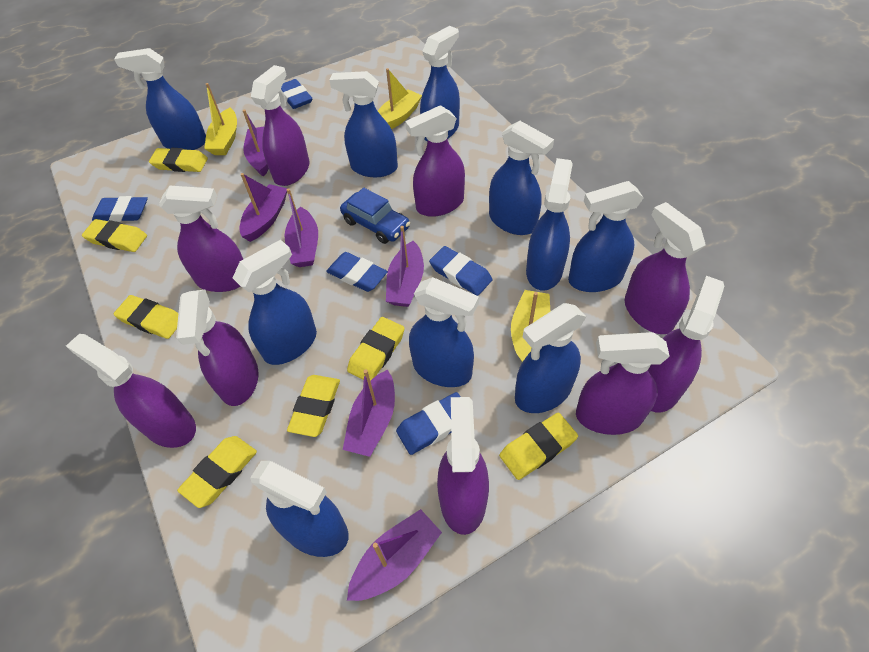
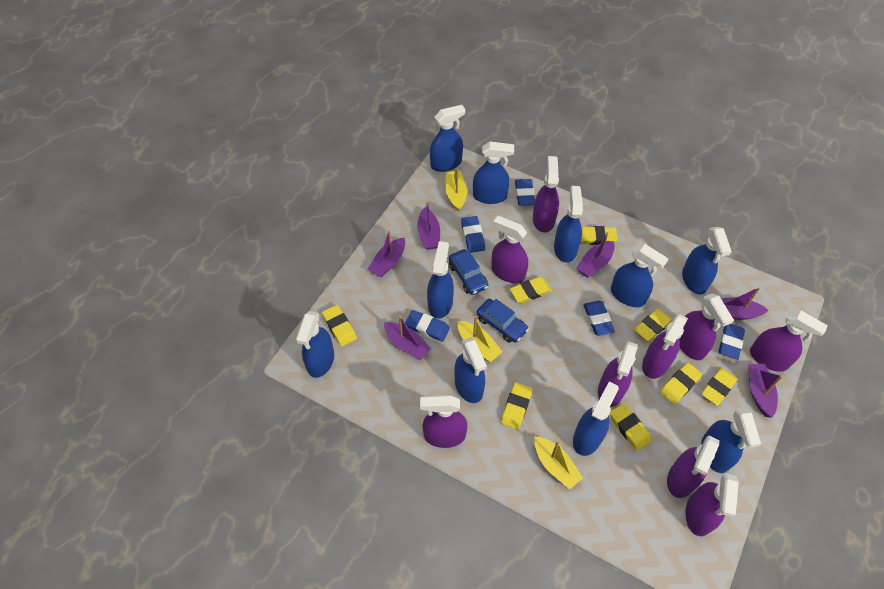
blue car: 1 -> 2
yellow eraser: 7 -> 8

